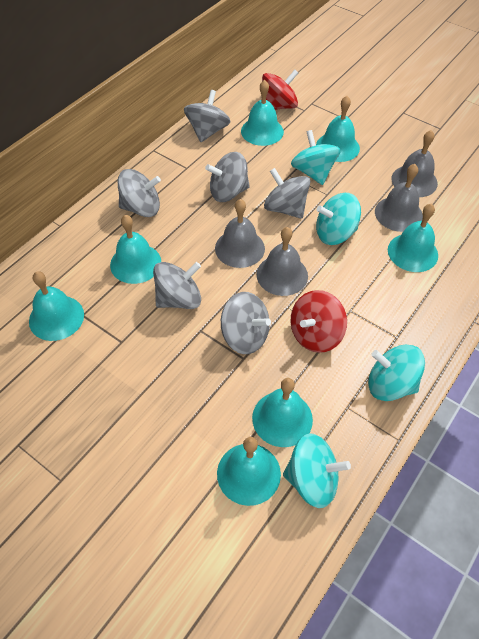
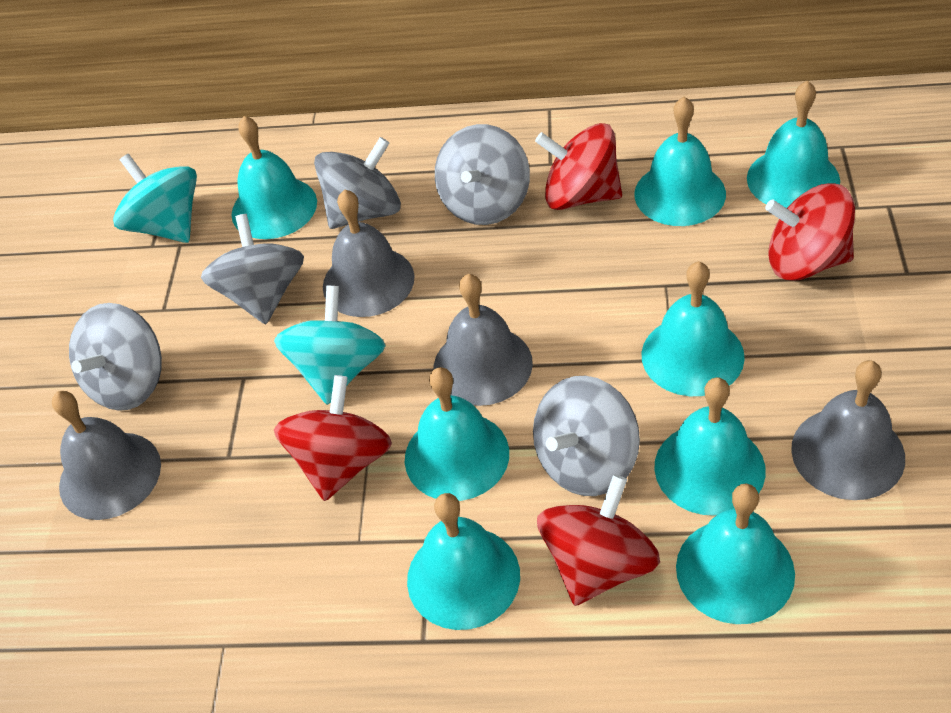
grey spinning top: 6 -> 5
red spinning top: 2 -> 4
turquoise bell: 7 -> 8
turquoise spinning top: 4 -> 2

